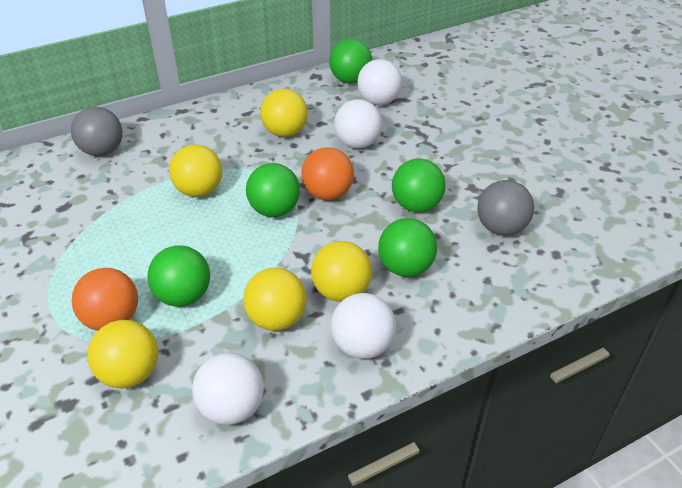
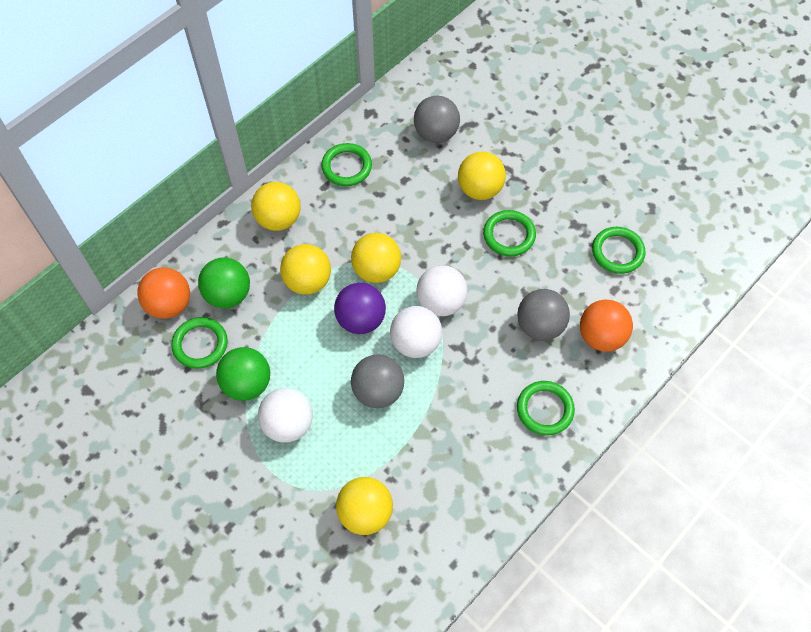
green ball: 5 -> 2
green ring: 0 -> 5
grey ball: 2 -> 3
purple ball: 0 -> 1
white ball: 4 -> 3

